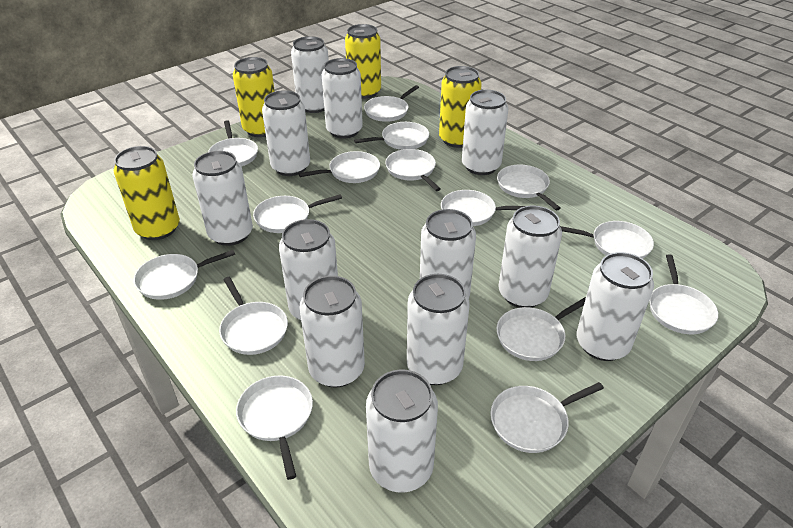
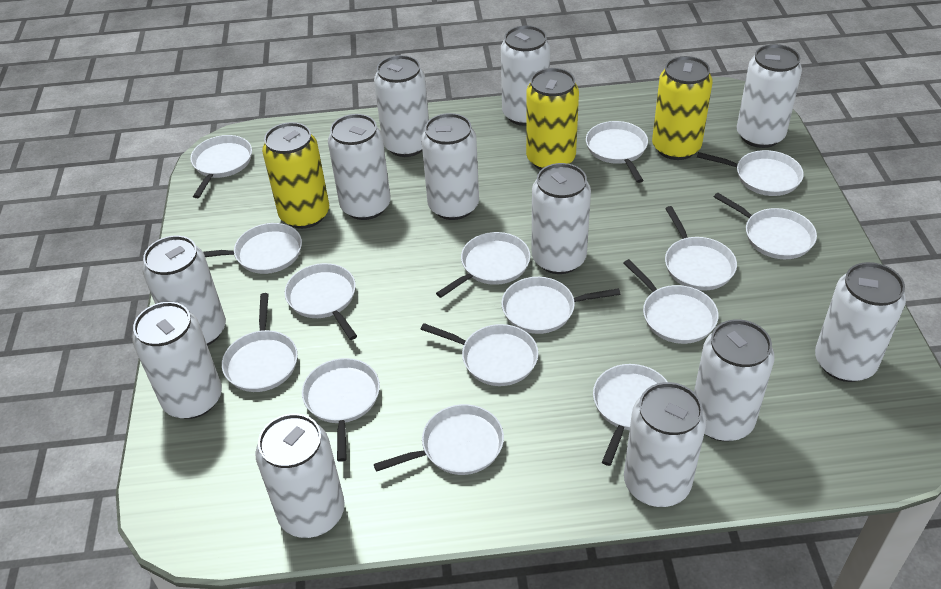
yellow can: 4 -> 3

